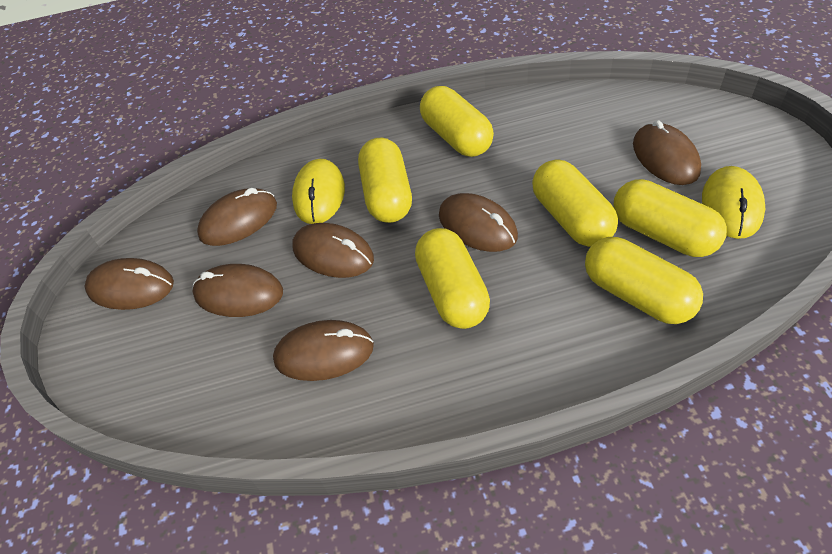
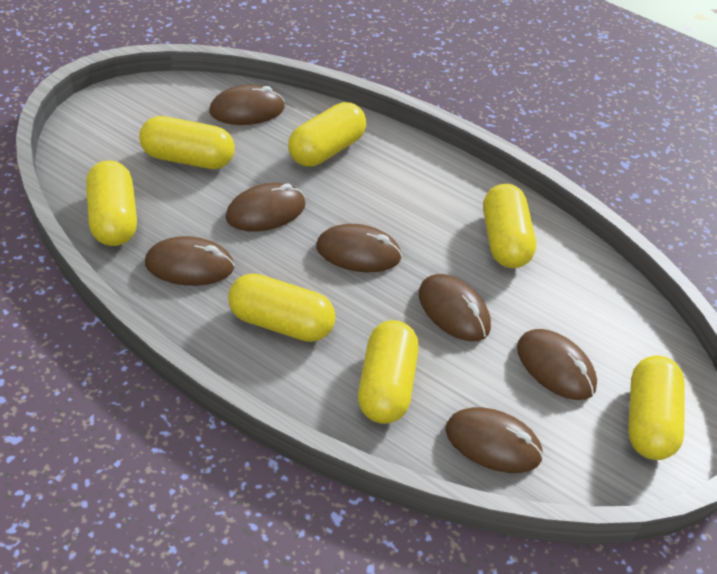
yellow capsule: 6 -> 7
yellow mouse: 2 -> 0

